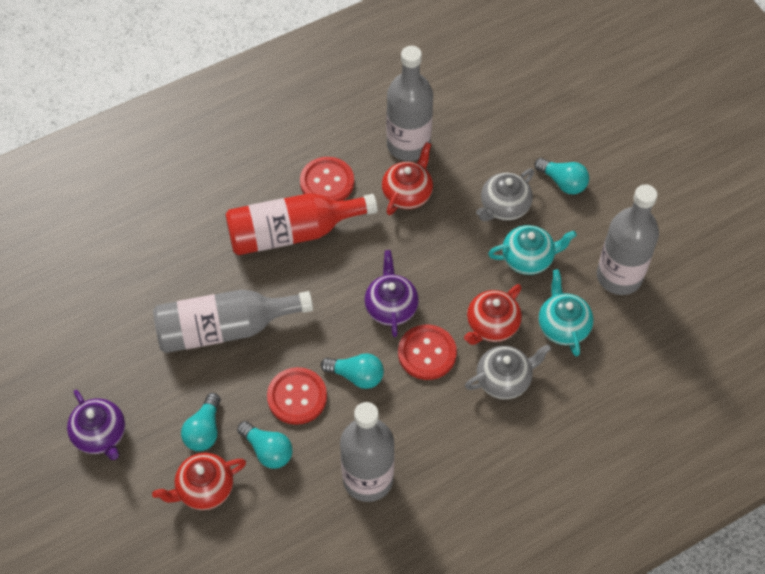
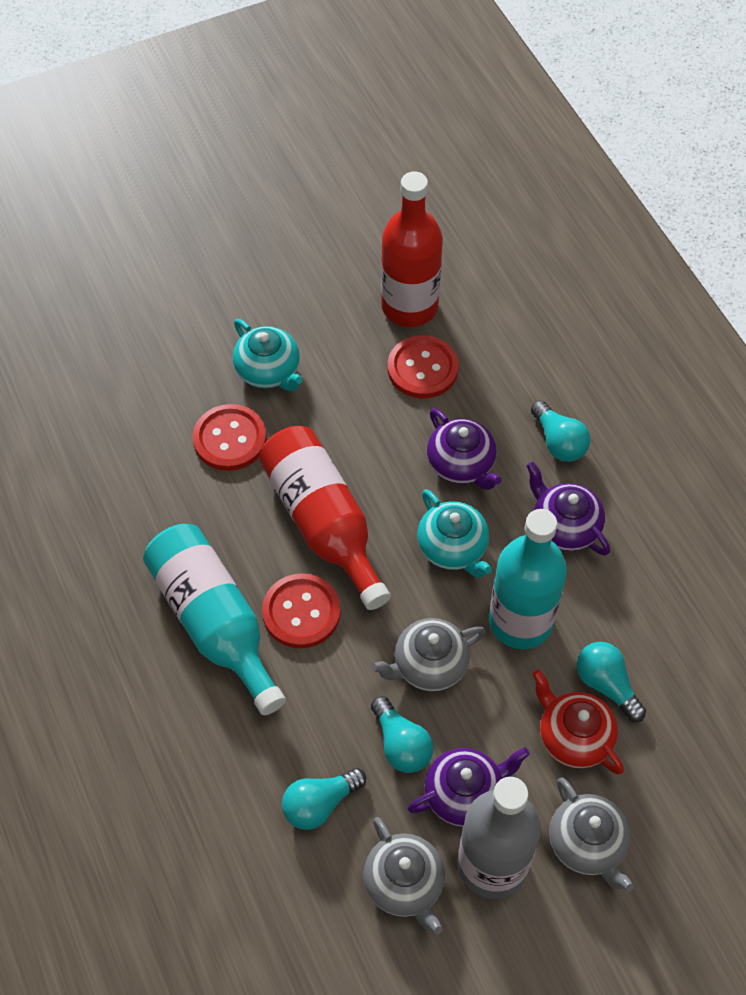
grey bottle: 4 -> 1
grey teapot: 2 -> 3
purple teapot: 2 -> 3
red bottle: 1 -> 2
red teapot: 3 -> 1
turquoise bottle: 0 -> 2

